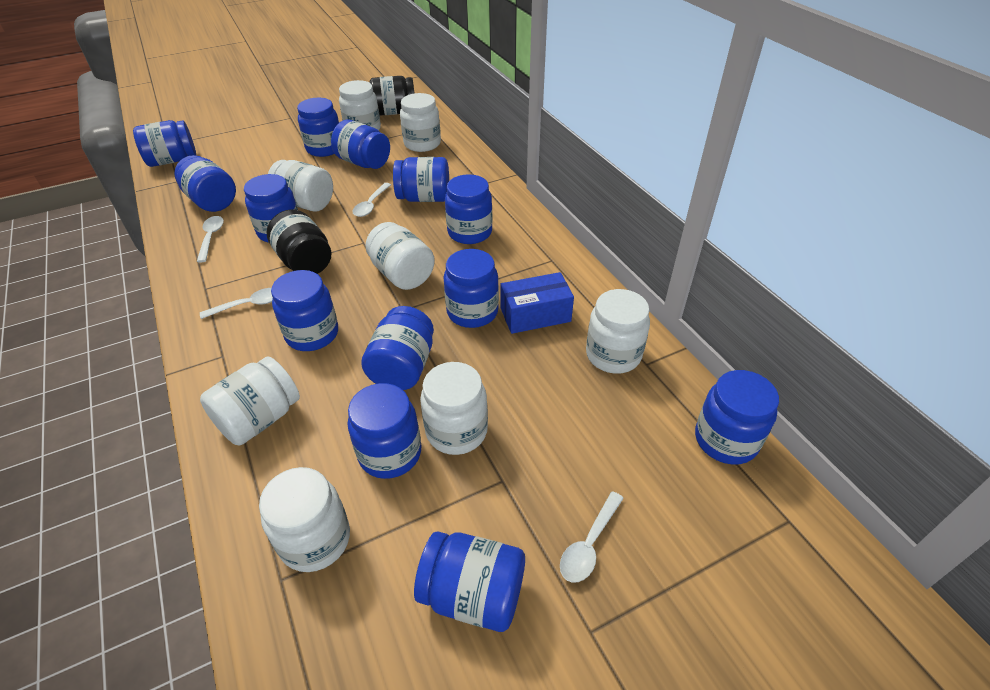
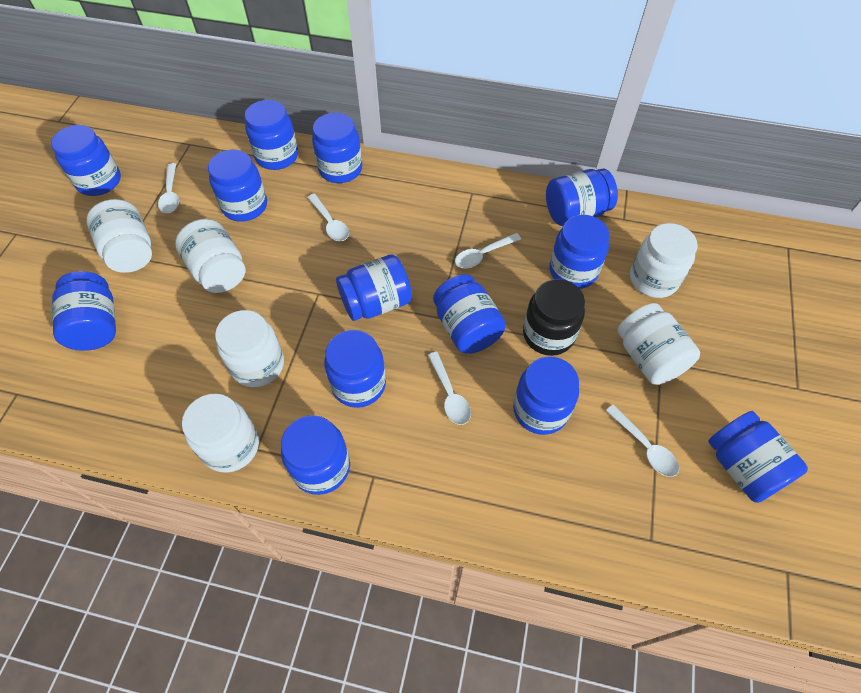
black jar: 2 -> 1
blue box: 1 -> 0
white jar: 8 -> 6
white spoon: 4 -> 5

